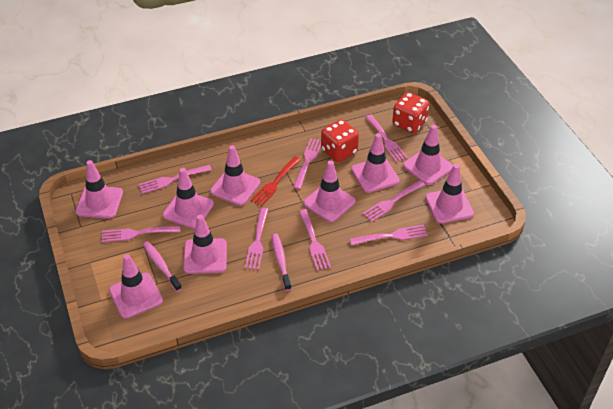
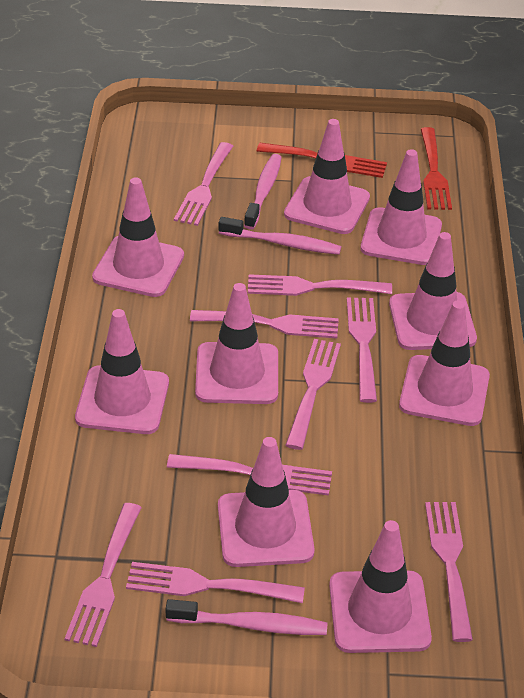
pink fork: 8 -> 9
pink toothbrush: 2 -> 3
red dice: 2 -> 0
red fork: 1 -> 2

